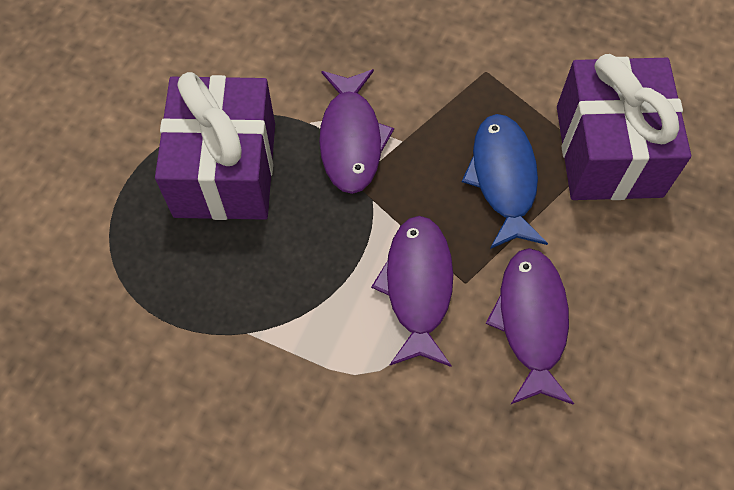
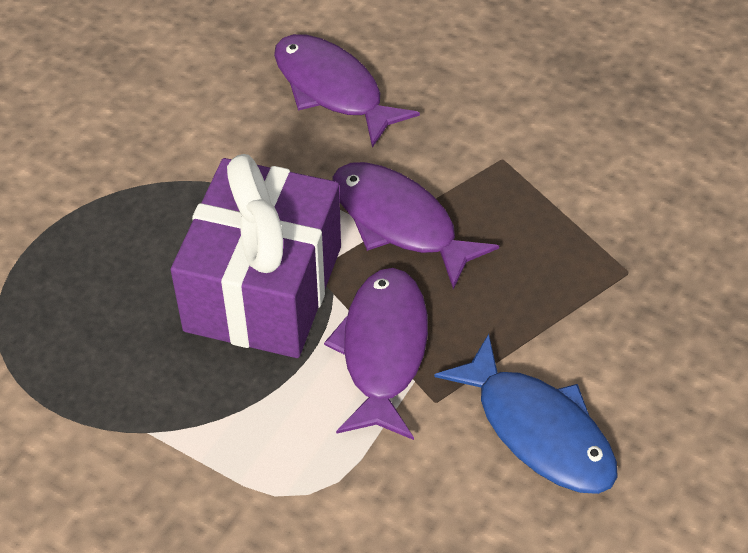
purple gift: 2 -> 1

